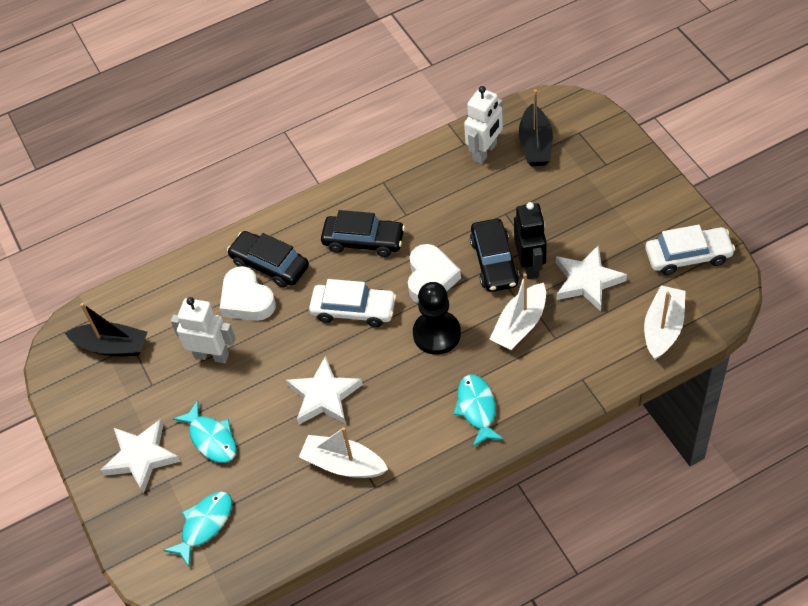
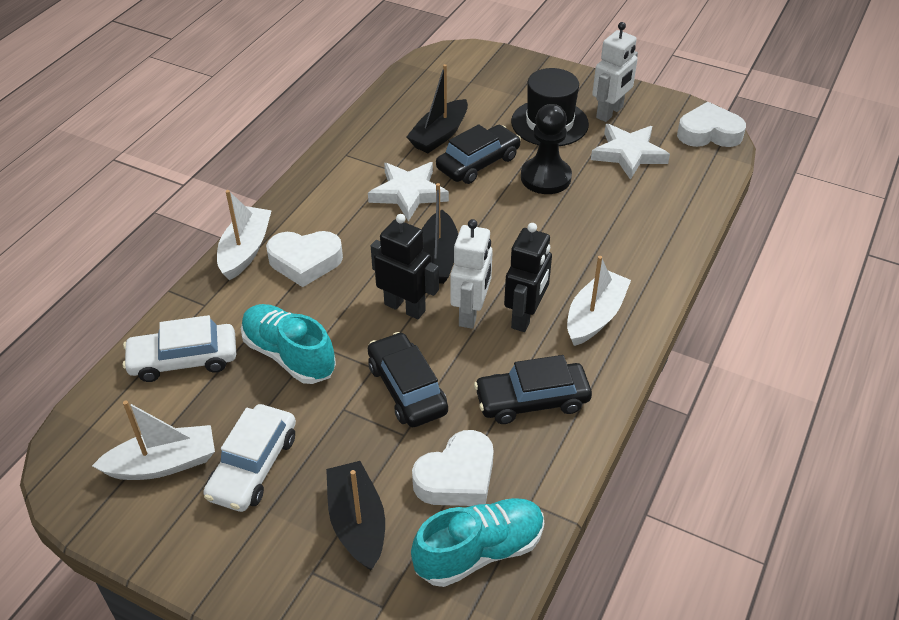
black boat: 2 -> 3
black hat: 0 -> 1
black robot: 1 -> 2
turquoise fish: 3 -> 0
turquoise shoe: 0 -> 2
white heart: 2 -> 3
white star: 3 -> 2

